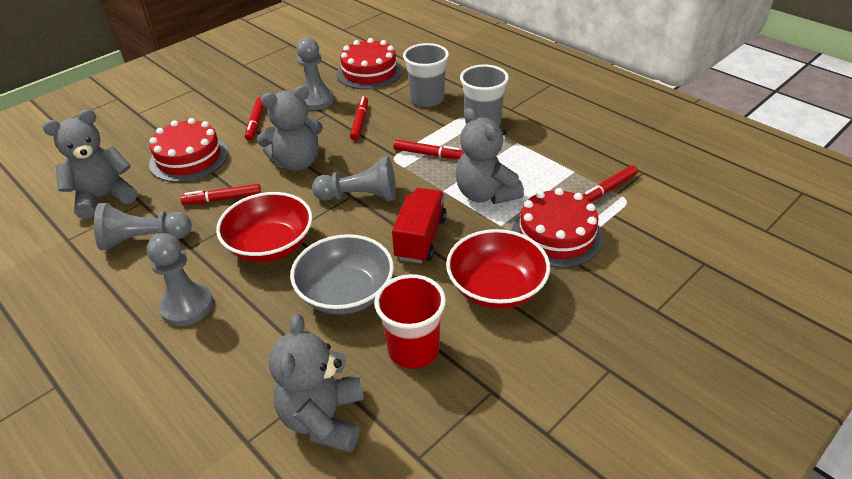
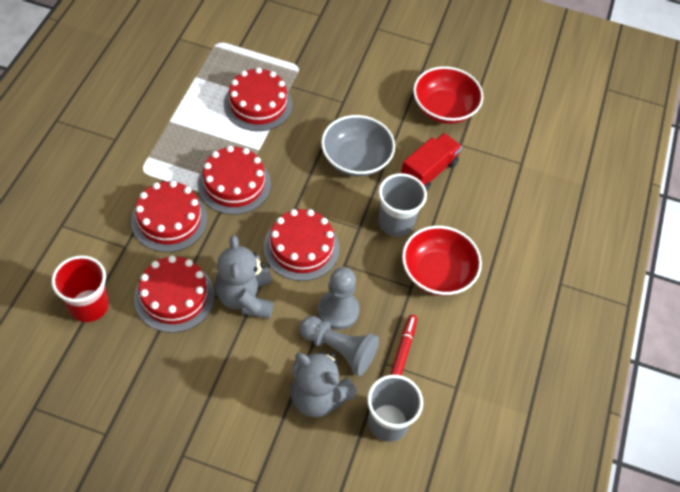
grey pawn: 4 -> 2
grey teddy bear: 4 -> 2
red cake: 3 -> 5
red marker: 5 -> 1

